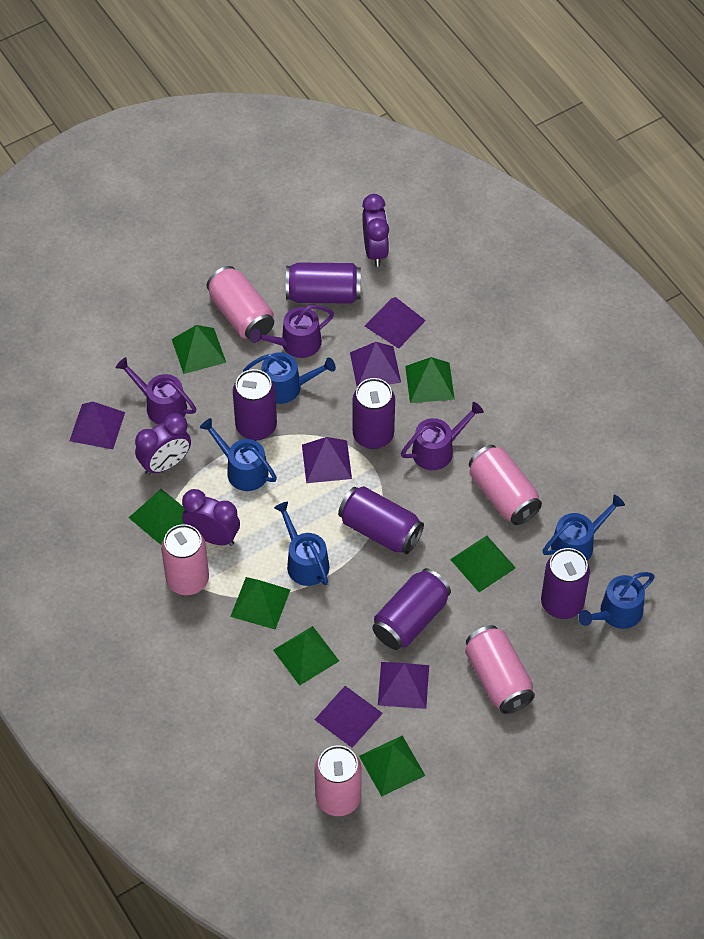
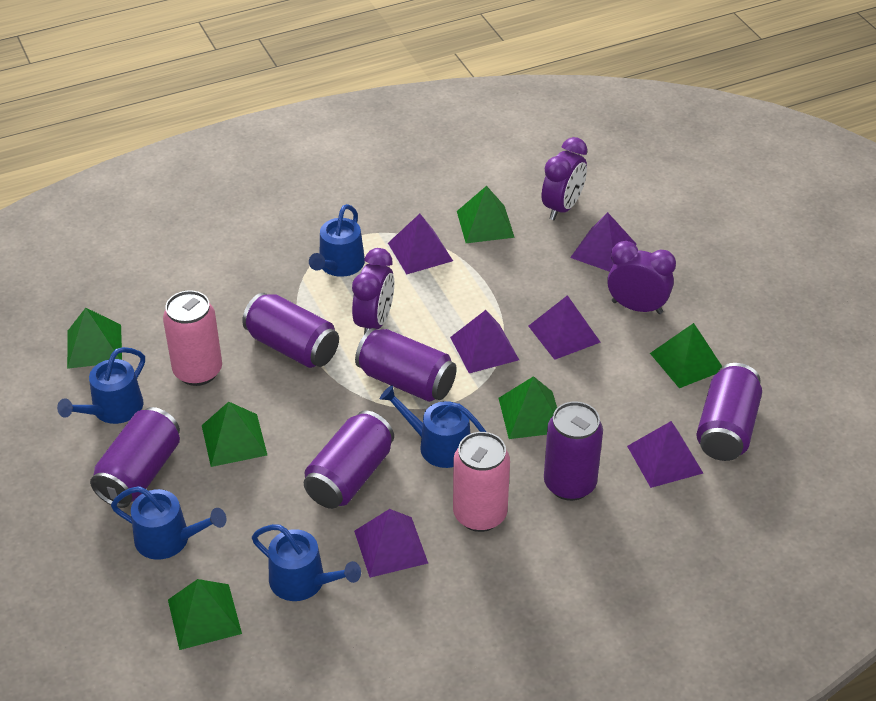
green pyramid: 7 -> 6
pink can: 5 -> 2
purple watering can: 3 -> 0

